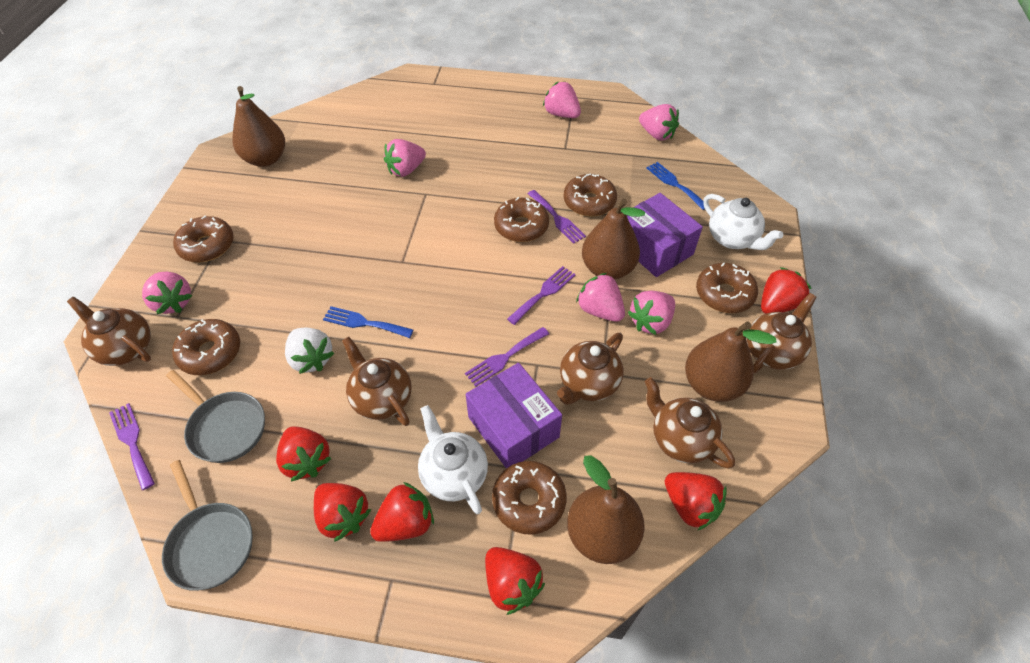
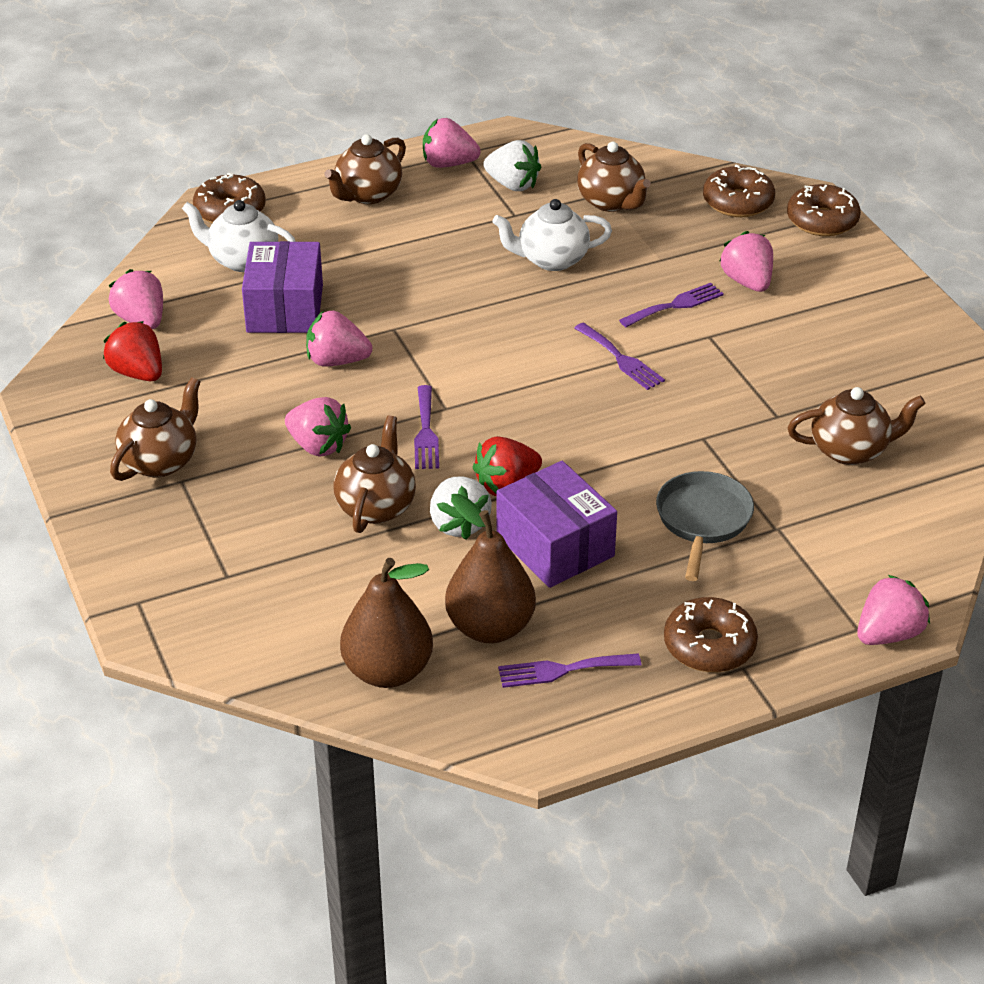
blue fork: 2 -> 0
brown donut: 6 -> 4
brown pear: 4 -> 2
grey pan: 2 -> 1
red strawberry: 6 -> 2
white strawberry: 1 -> 2

